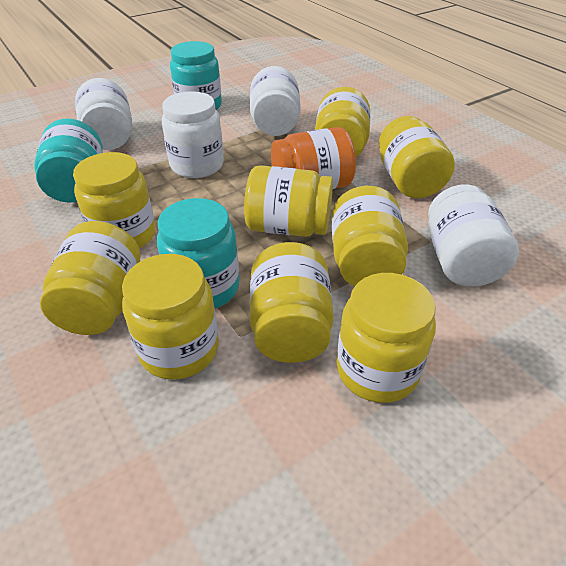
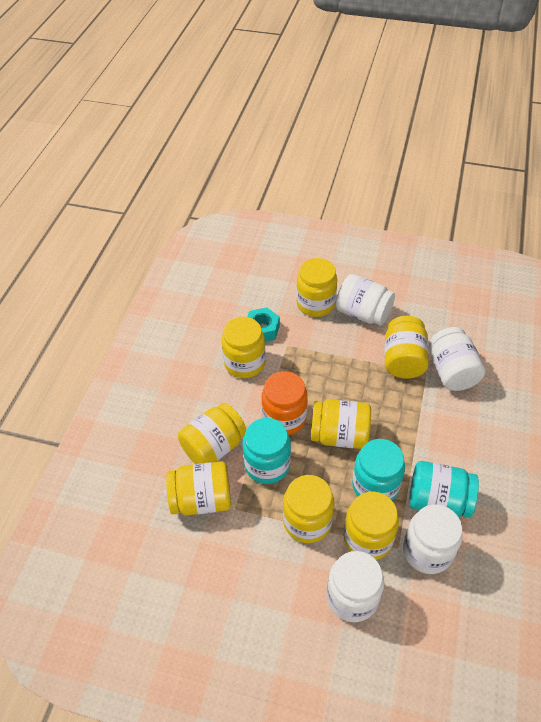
turquoise nut: 0 -> 1
yellow jar: 9 -> 8

